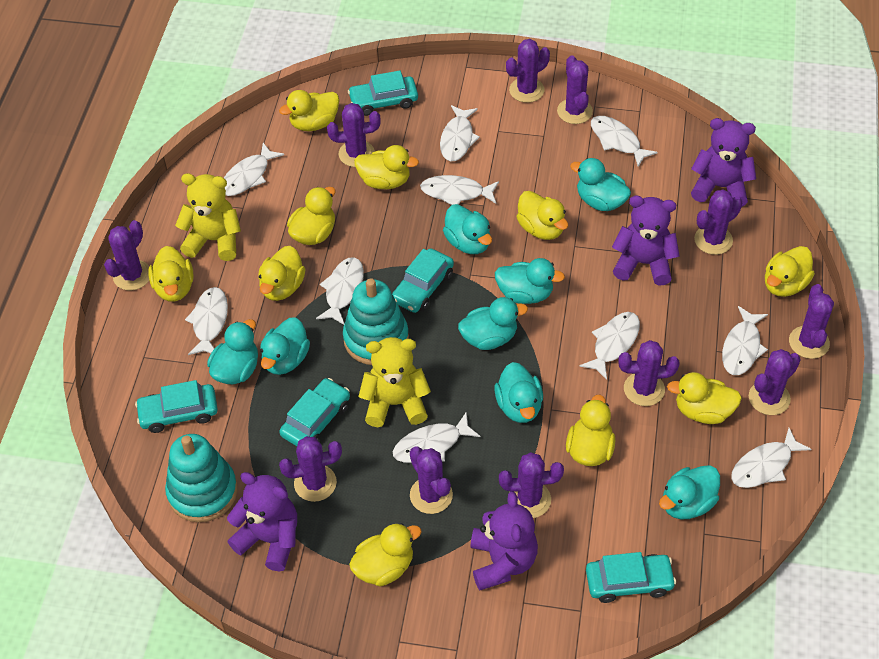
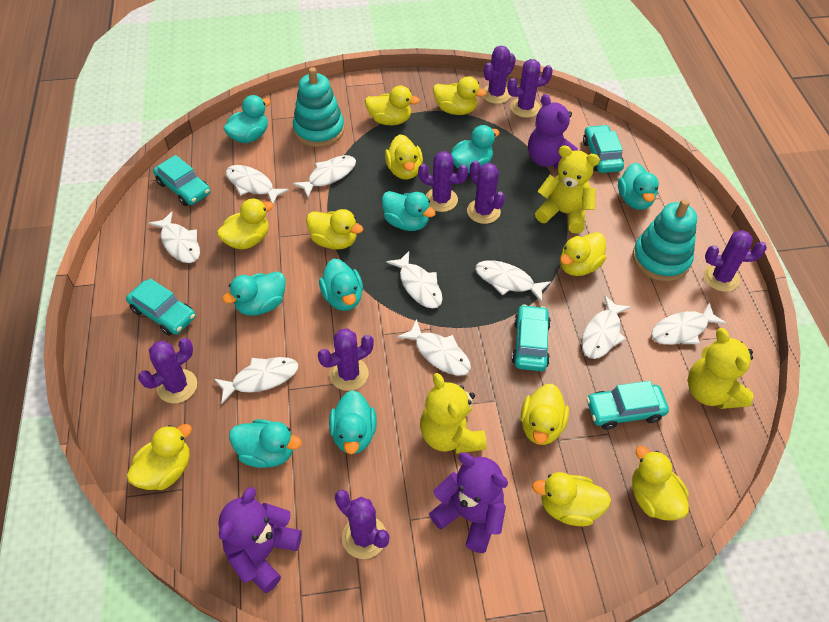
purple cactus: 11 -> 8
purple teddy bear: 4 -> 3
white fish: 10 -> 9
yellow teddy bear: 2 -> 3

